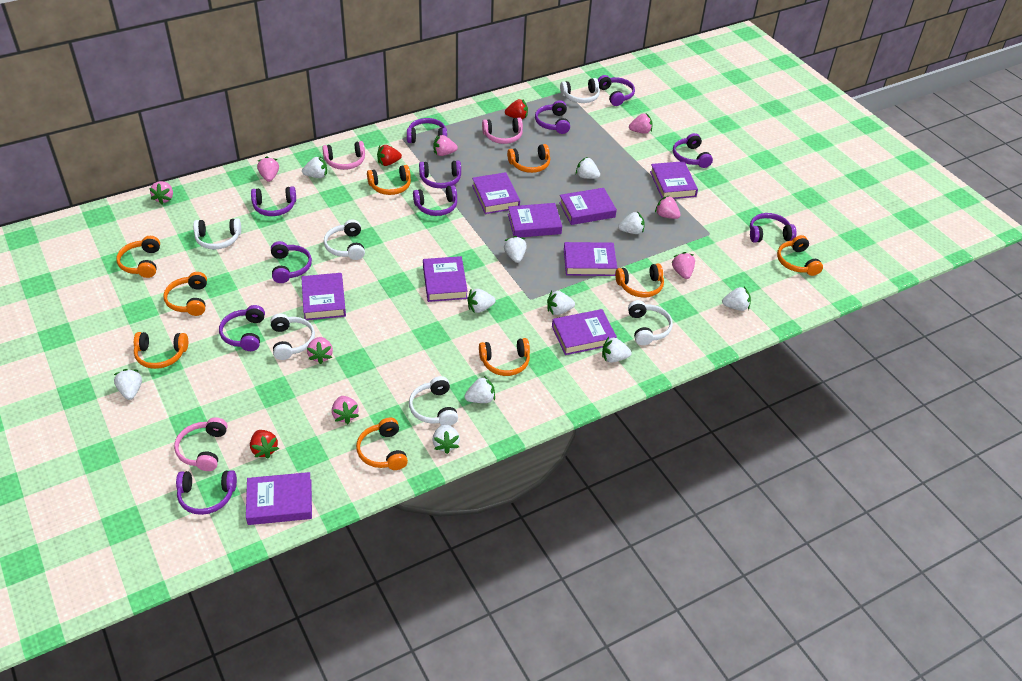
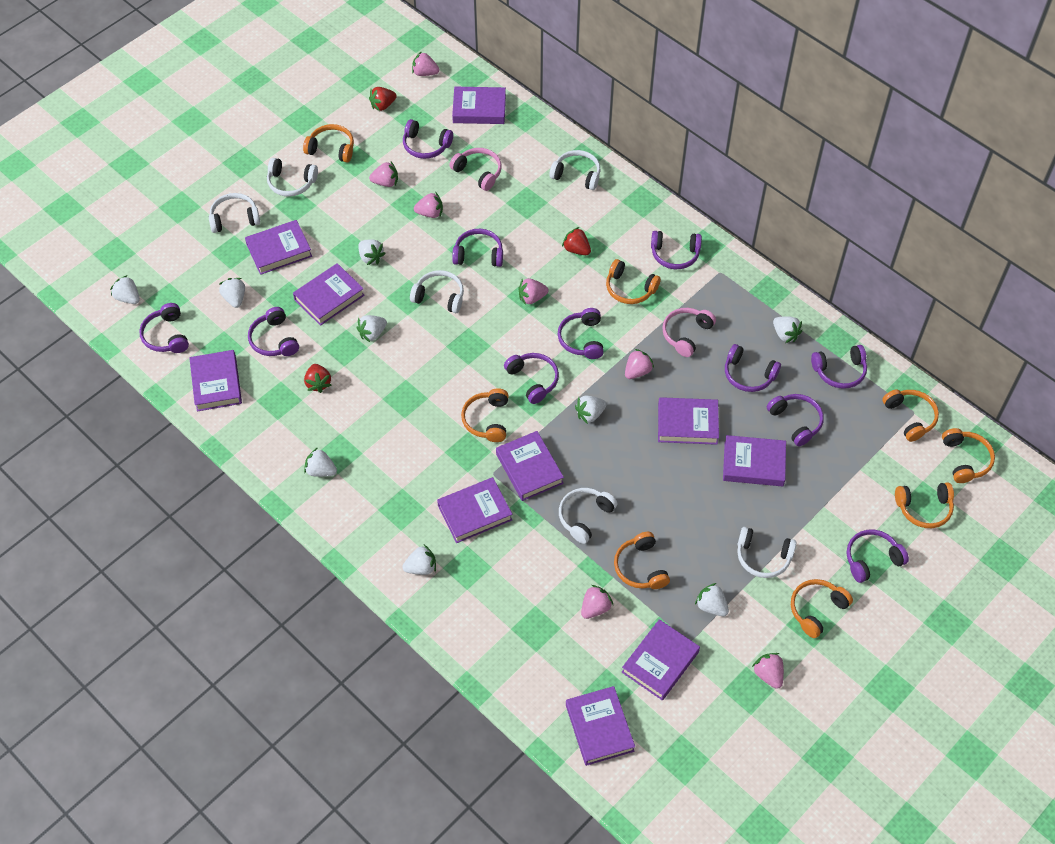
orange headphones: 9 -> 8
pink headphones: 3 -> 2
pink strawberry: 8 -> 7
purple book: 9 -> 10
white strawberry: 11 -> 9

